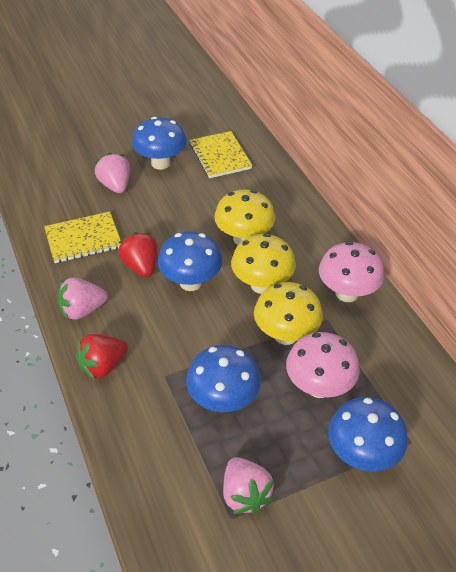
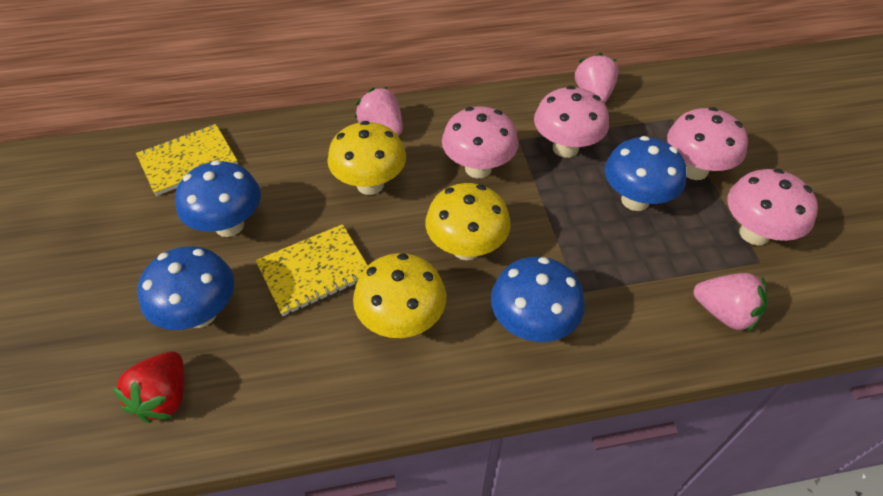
pink mushroom: 2 -> 4
red strawberry: 2 -> 1

